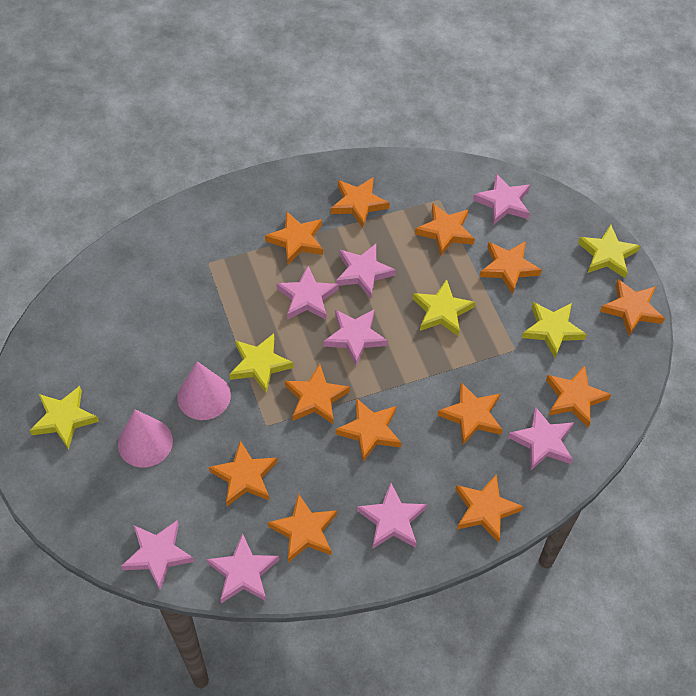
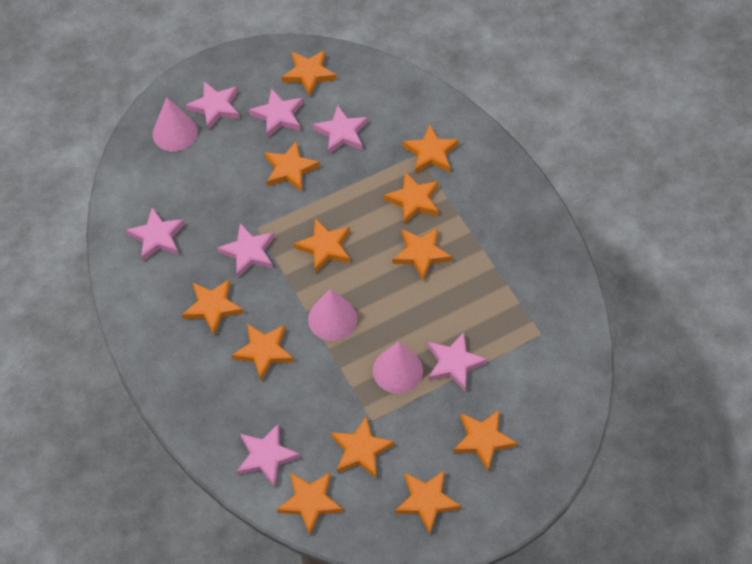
pink cone: 2 -> 3
pink star: 8 -> 7
yellow star: 5 -> 0

